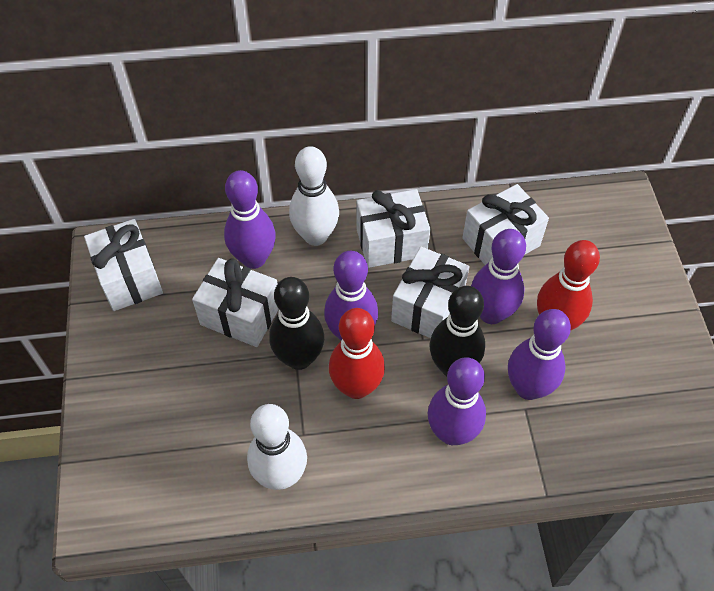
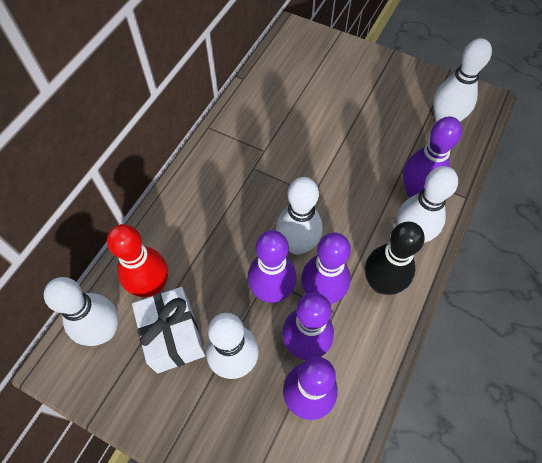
black bowling pin: 2 -> 1
red bowling pin: 2 -> 1
white bowling pin: 2 -> 5
white gift: 5 -> 1

